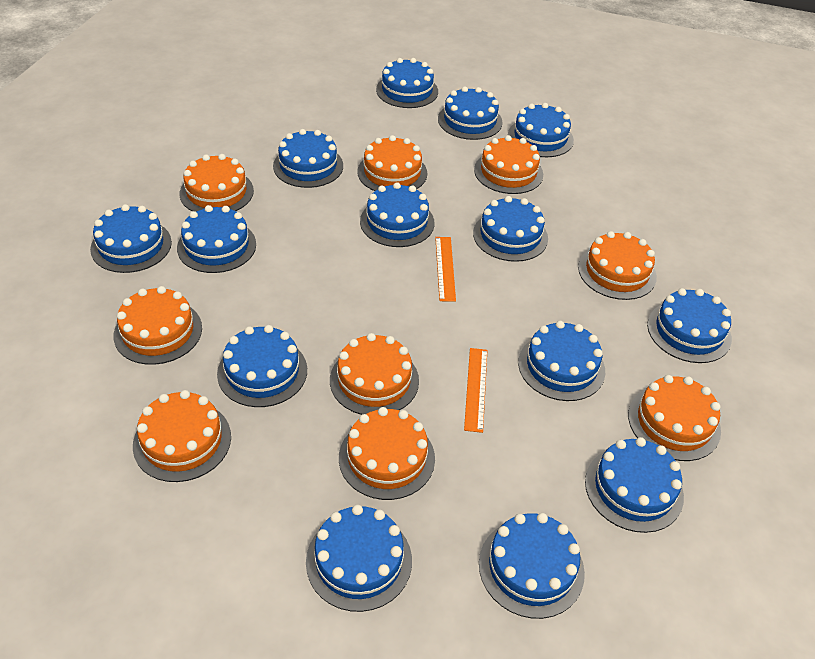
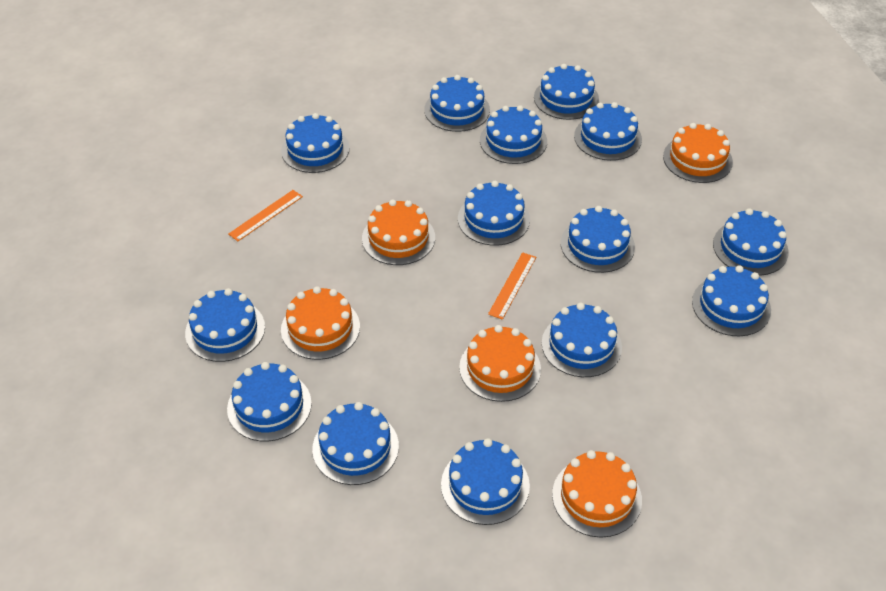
orange cake: 9 -> 5

